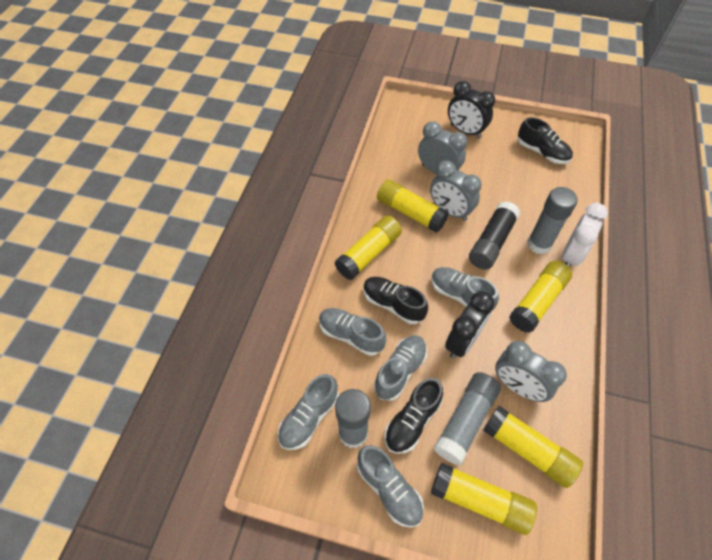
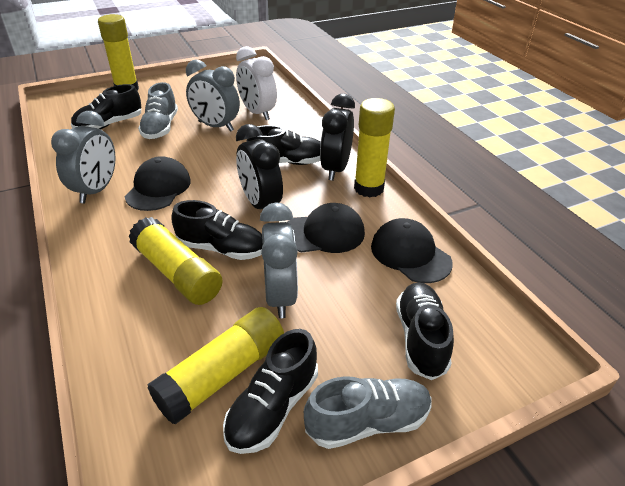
black cap: 0 -> 3
black glue stick: 1 -> 0
black shoe: 3 -> 5
grey glue stick: 3 -> 0
grey shoe: 5 -> 2
yellow glue stick: 5 -> 4

